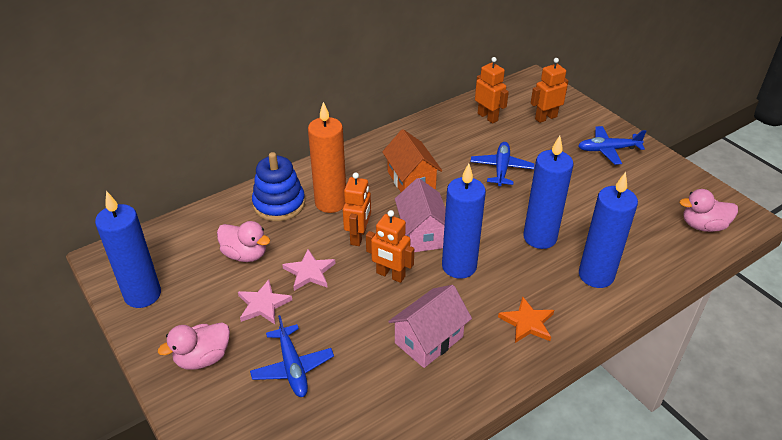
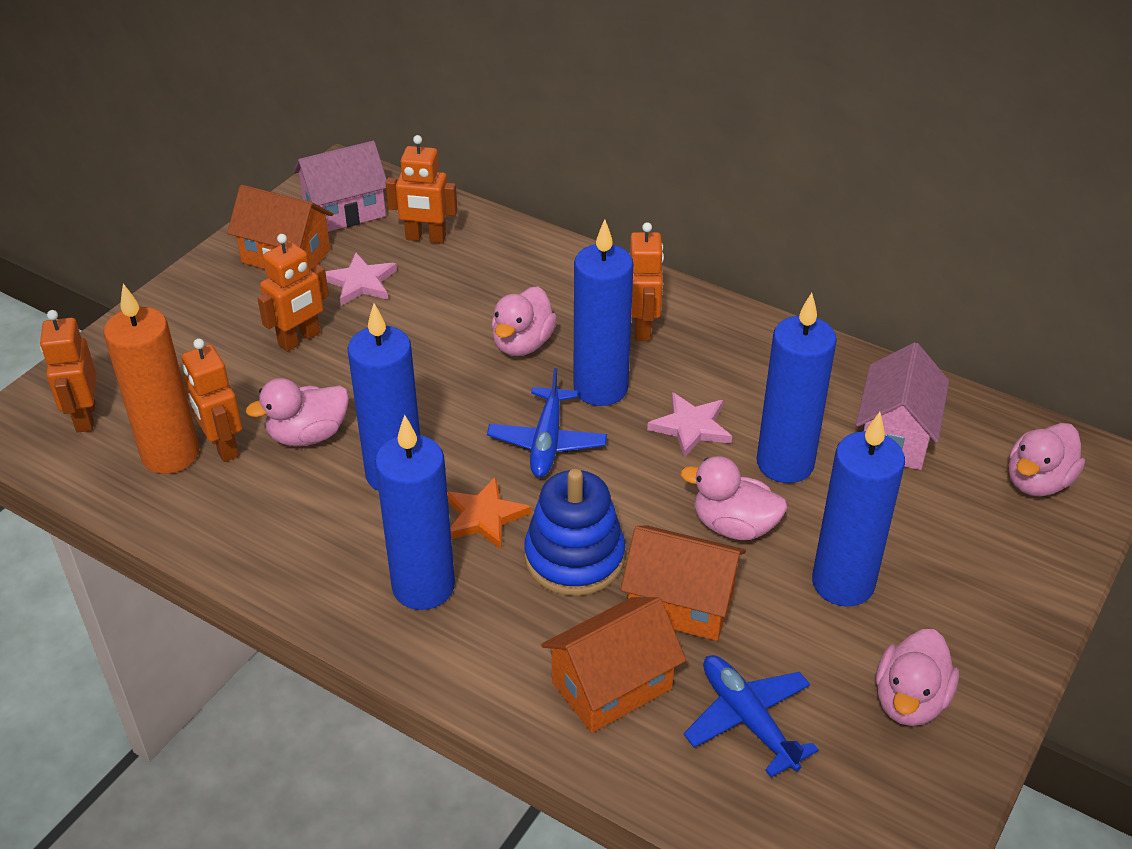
blue candle: 4 -> 5
blue plane: 3 -> 2
orange house: 1 -> 3
orange robot: 4 -> 5
pink duck: 3 -> 5

